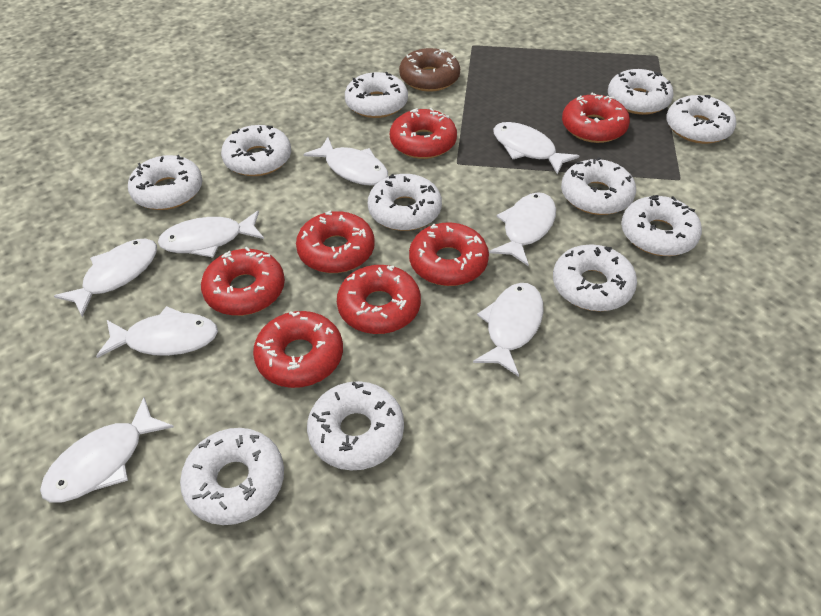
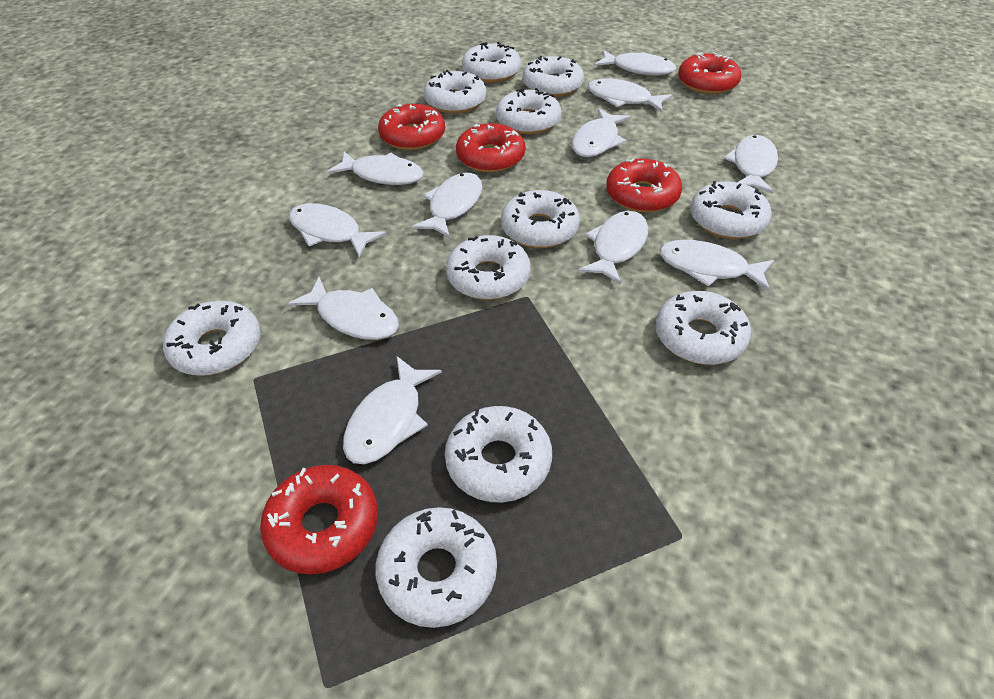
brown donut: 1 -> 0
red donut: 7 -> 5
white fish: 8 -> 11

